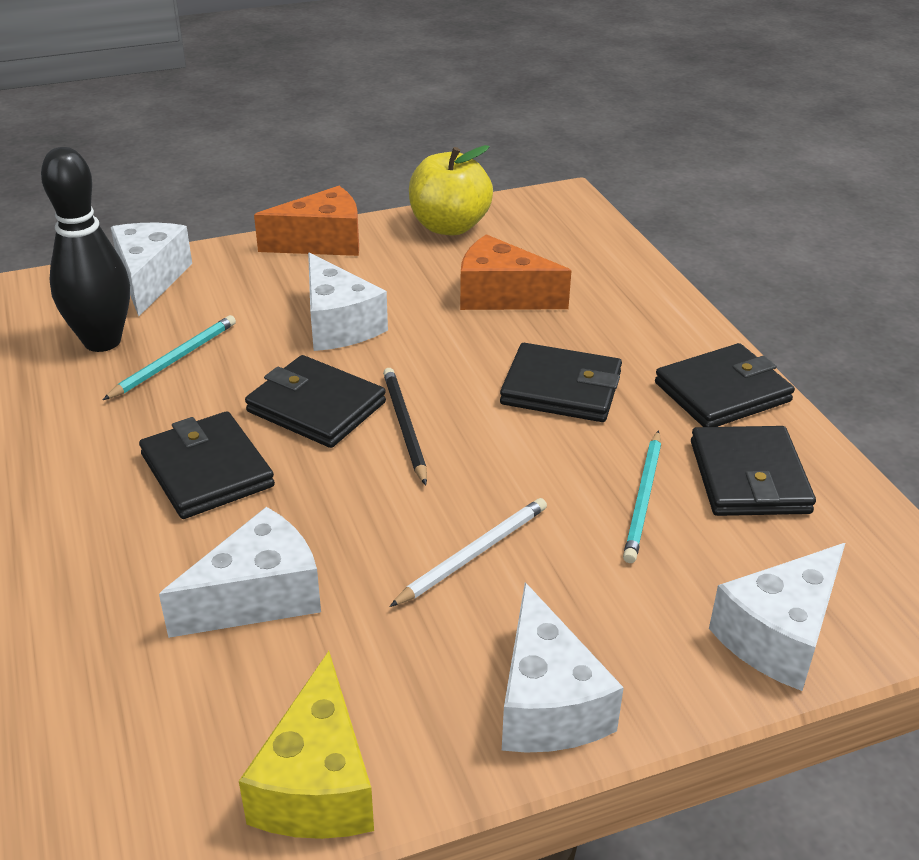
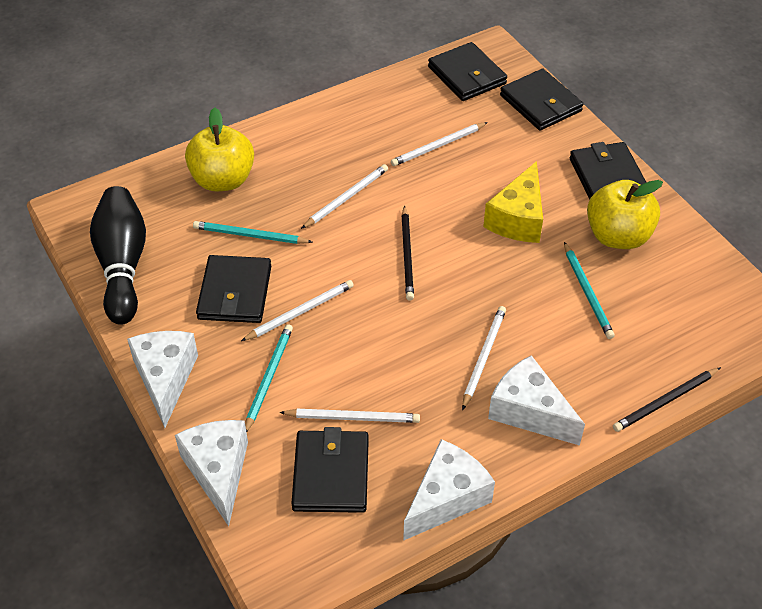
black pencil: 1 -> 2
orange cheese: 2 -> 0
turquoise pencil: 2 -> 3
white cheese: 5 -> 4
white pencil: 1 -> 5
yellow apple: 1 -> 2

